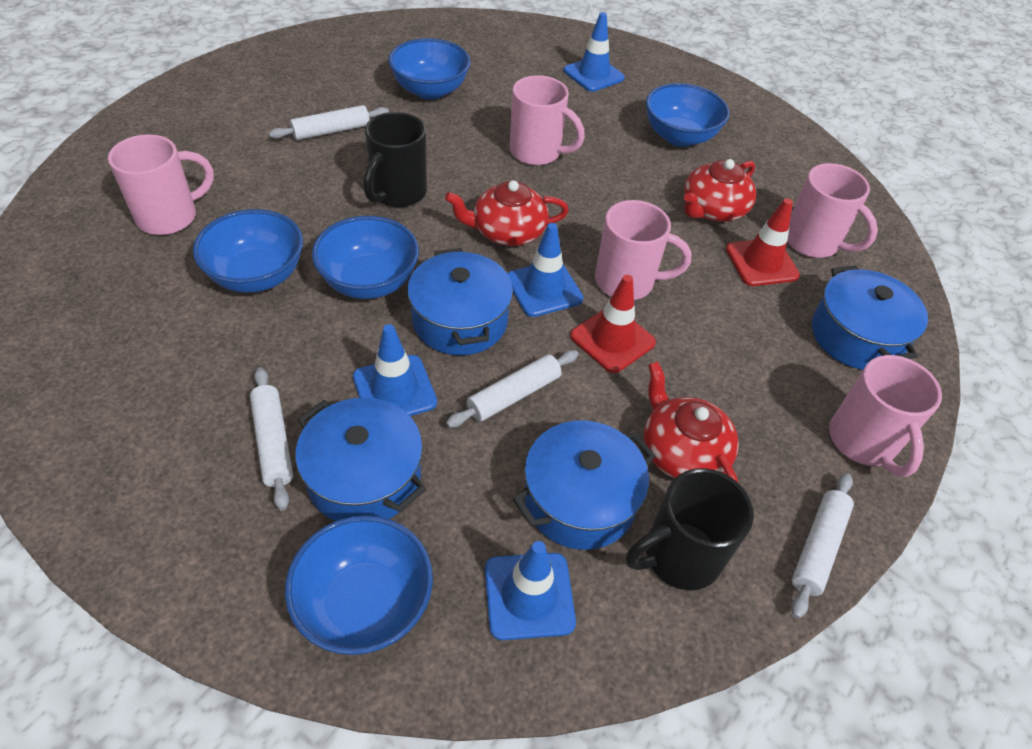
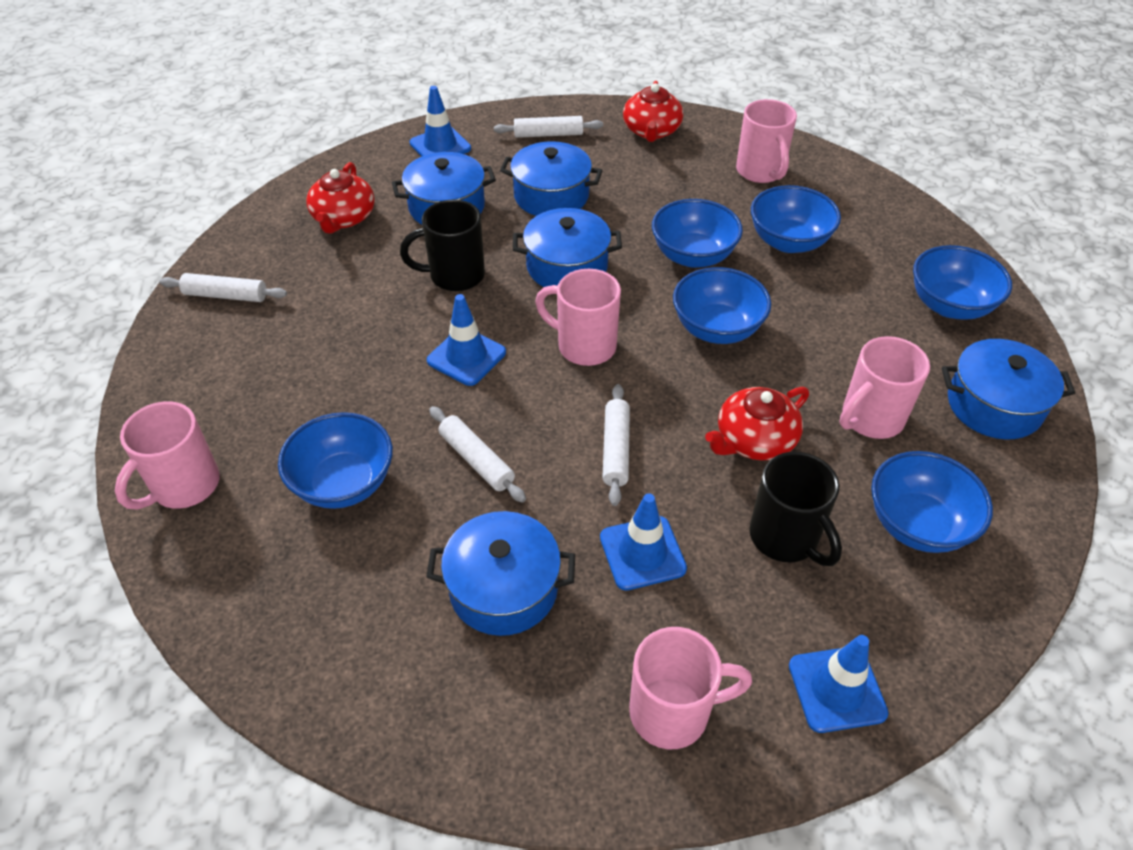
blue bowl: 5 -> 6
blue pot: 4 -> 5
red traffic cone: 2 -> 0

